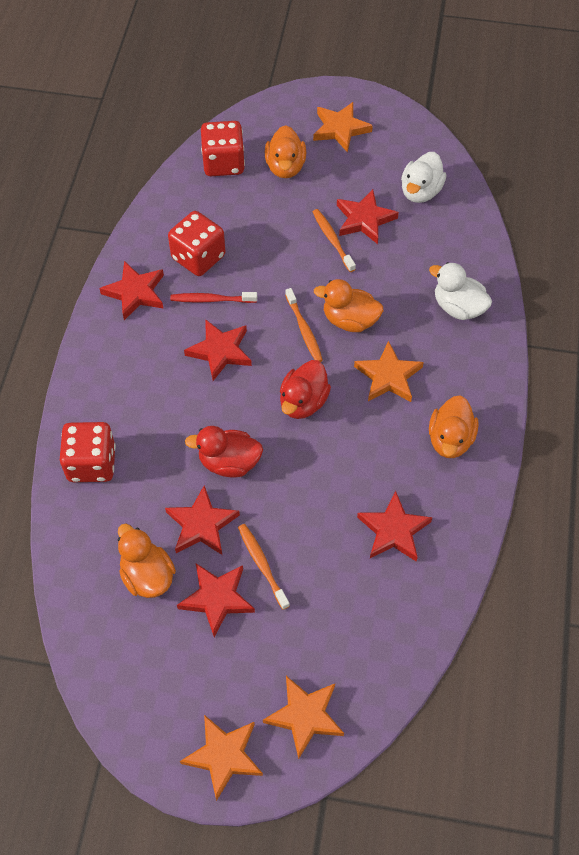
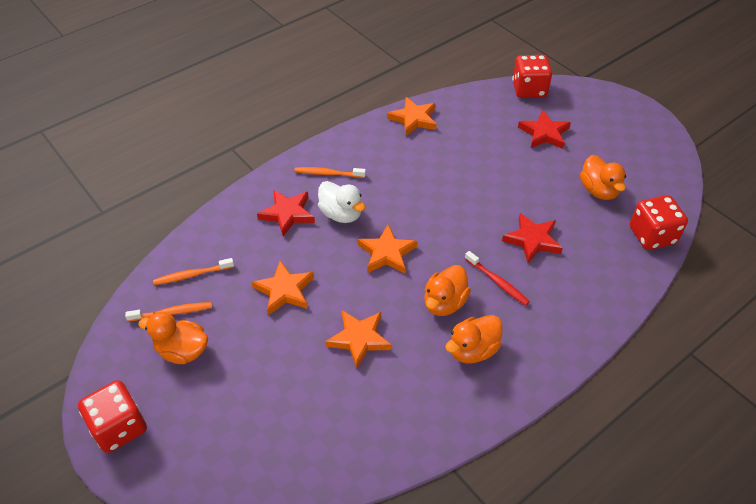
red duck: 2 -> 0
red star: 6 -> 3
white duck: 2 -> 1

